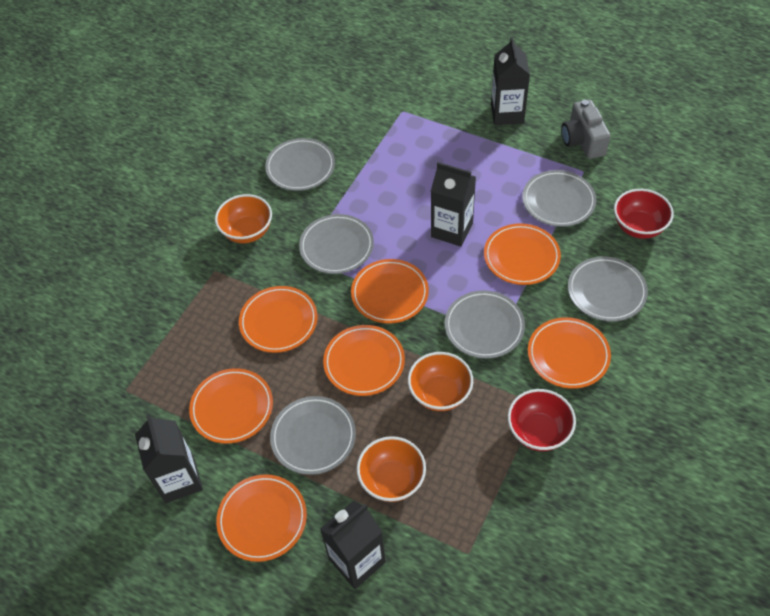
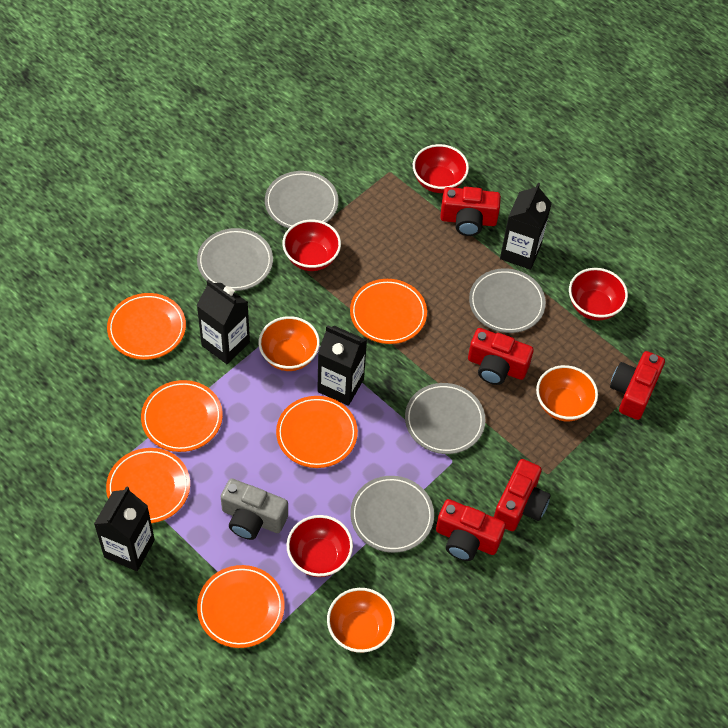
grey plate: 6 -> 5
orange plate: 7 -> 6
red bowl: 2 -> 4
red camera: 0 -> 5

